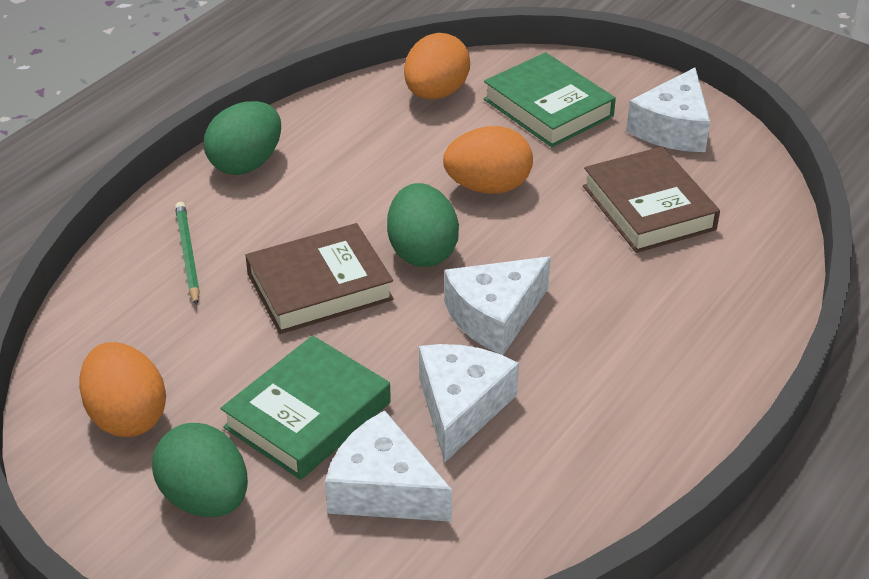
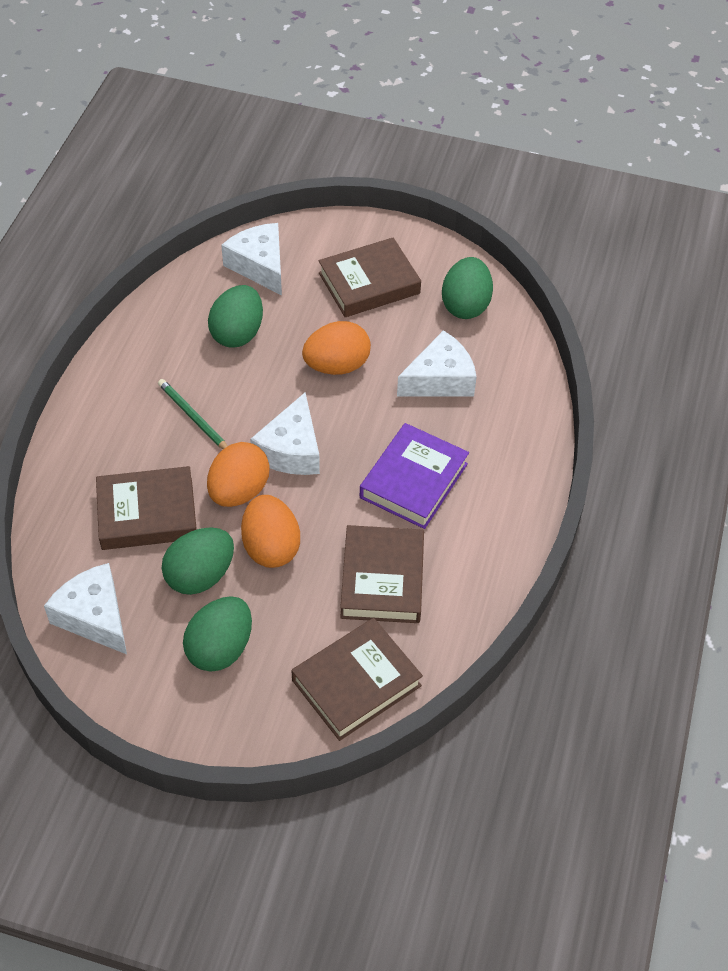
brown book: 2 -> 4
green book: 2 -> 0
green egg: 3 -> 4
purple book: 0 -> 1

